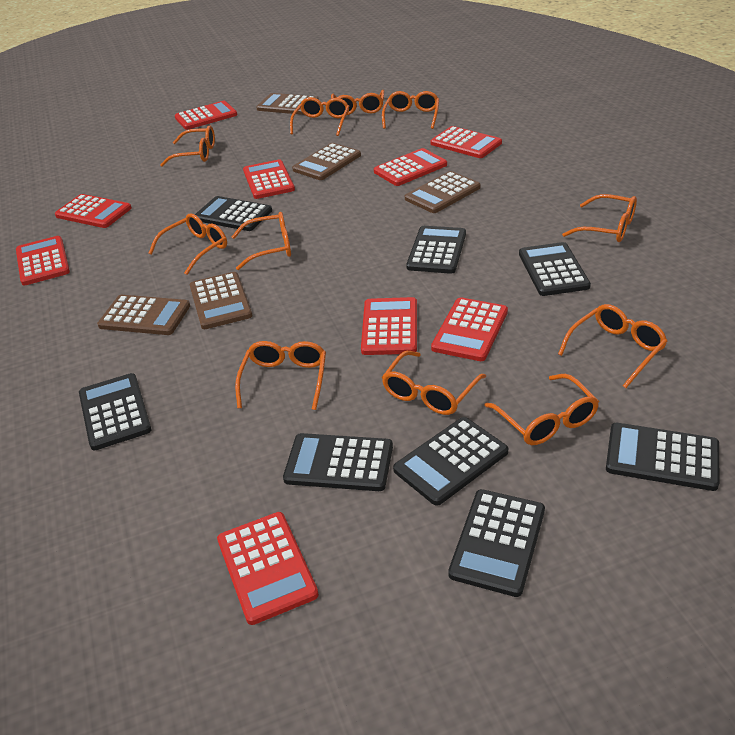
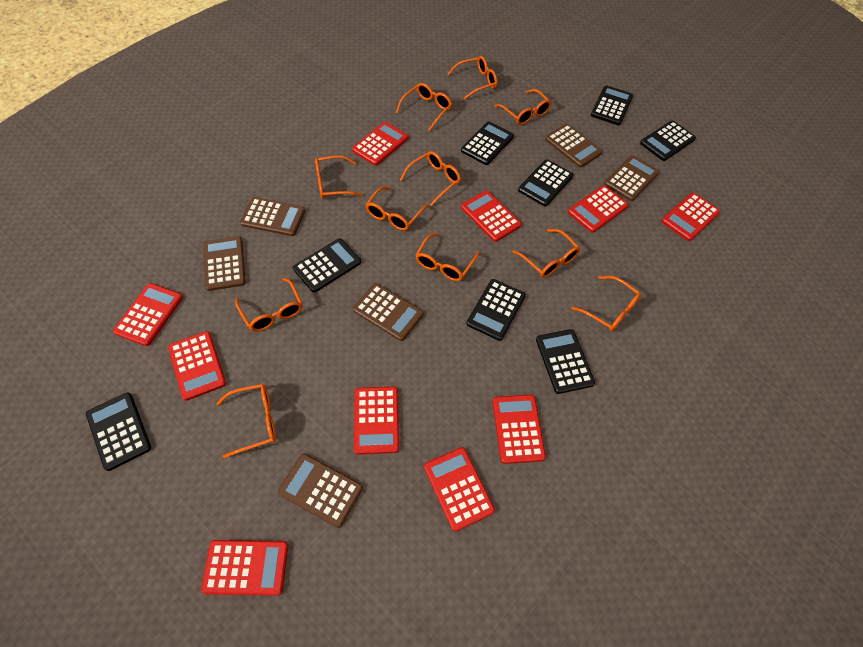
brown calculator: 5 -> 6
red calculator: 9 -> 10

